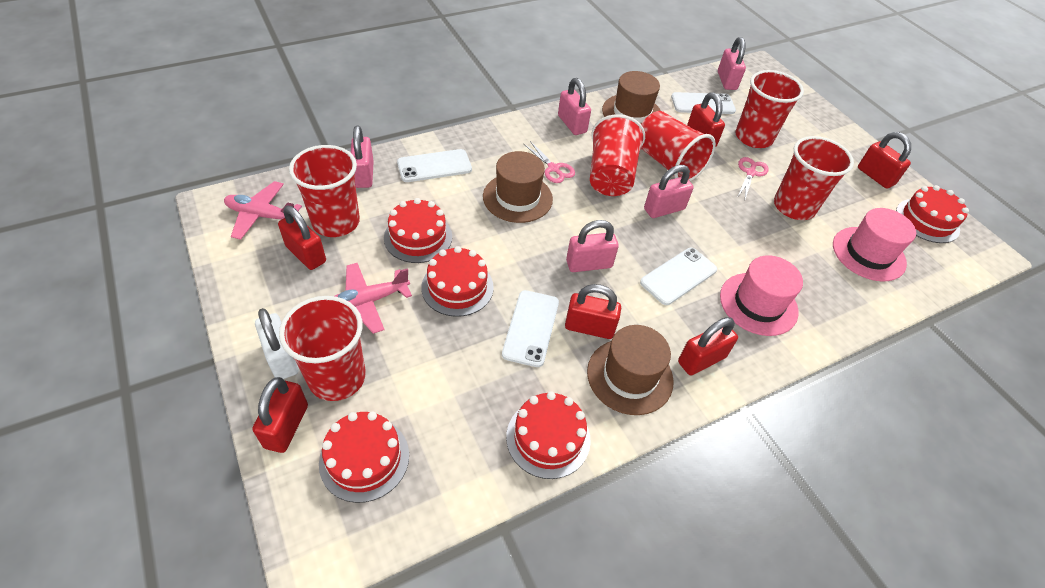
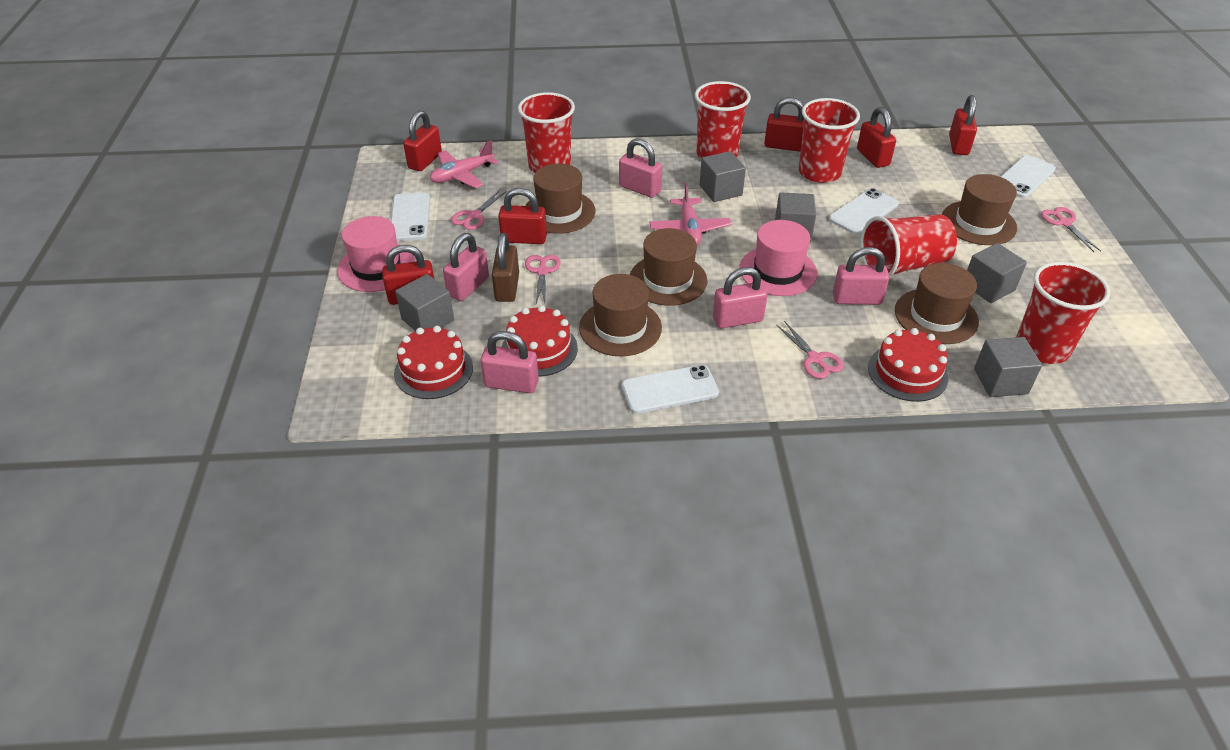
brown hat: 3 -> 5
brown padlock: 0 -> 1
grey cube: 0 -> 5
pink scissors: 2 -> 4
red cake: 5 -> 3
red cup: 6 -> 5
white padlock: 1 -> 0

